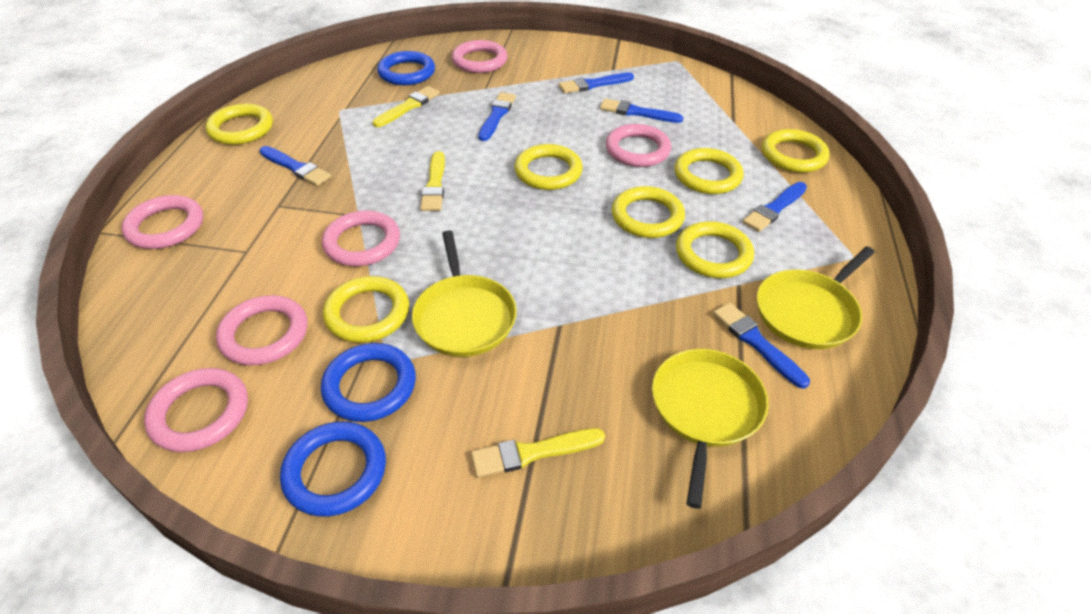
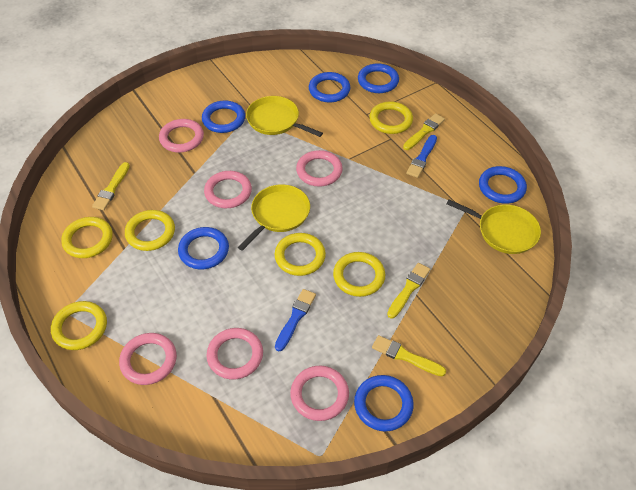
blue brush: 6 -> 2
blue ring: 3 -> 6
yellow brush: 3 -> 4
yellow ring: 7 -> 6

